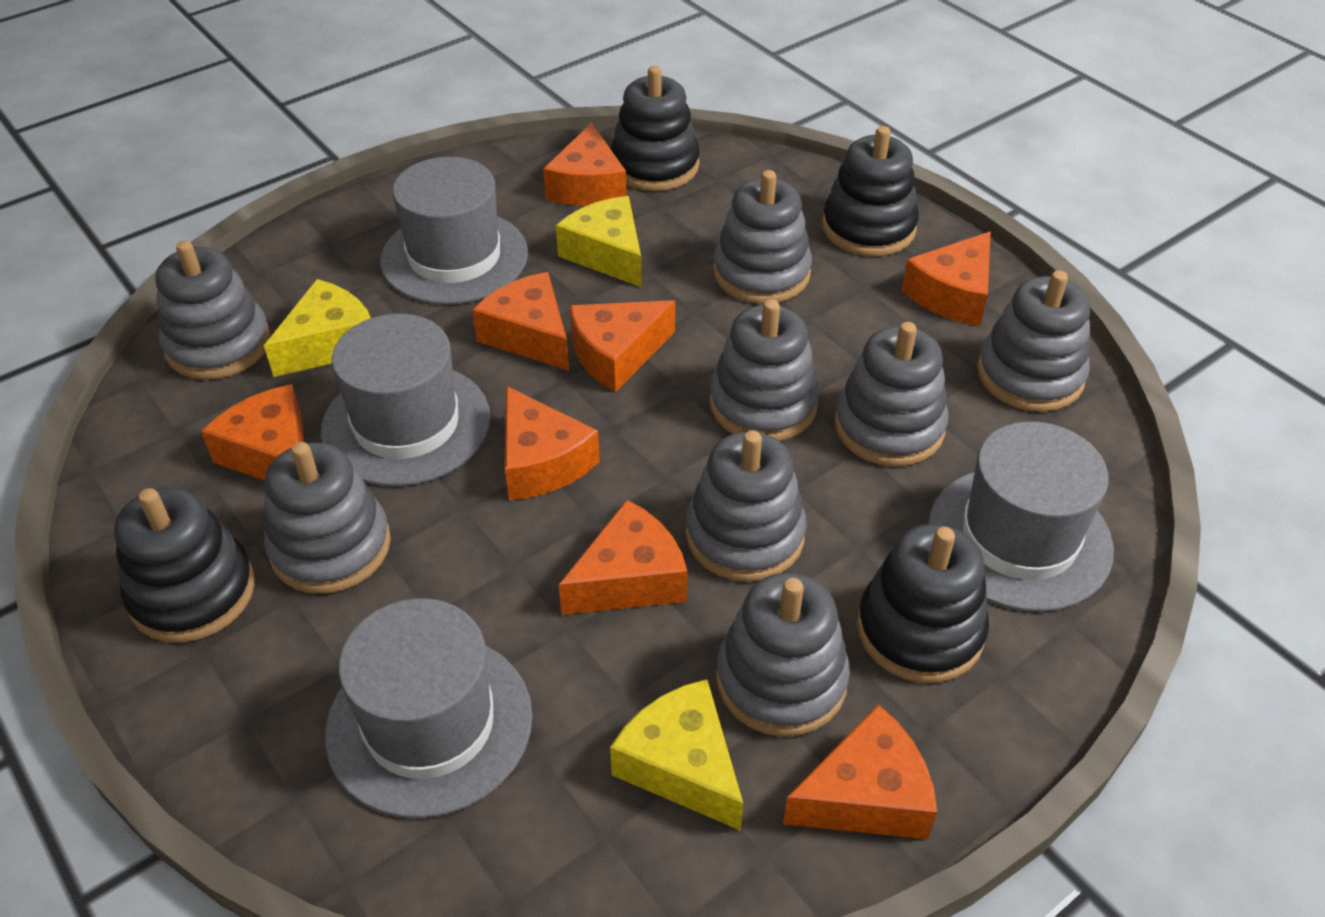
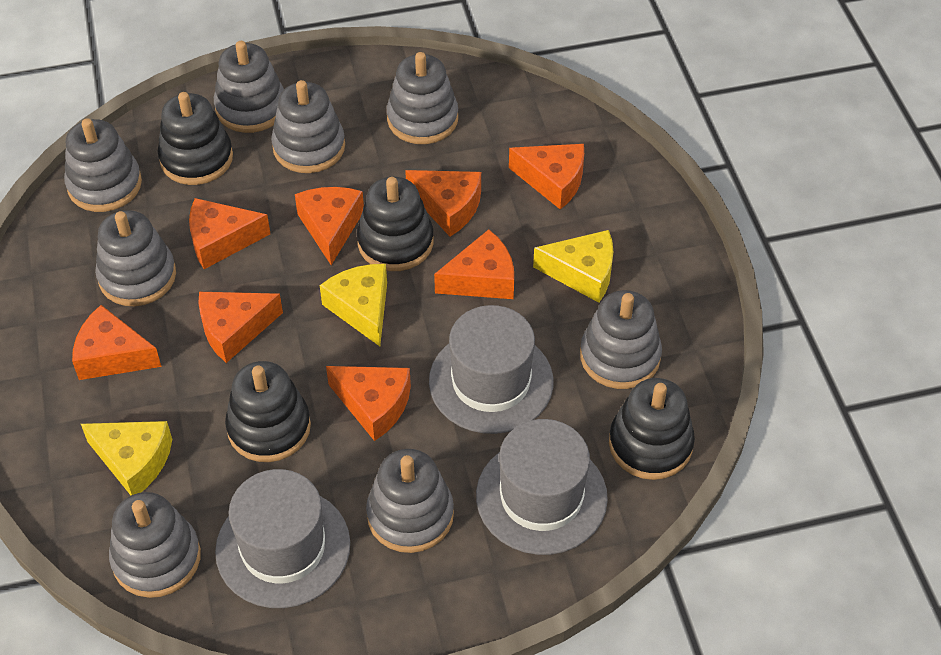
grey hat: 4 -> 3

